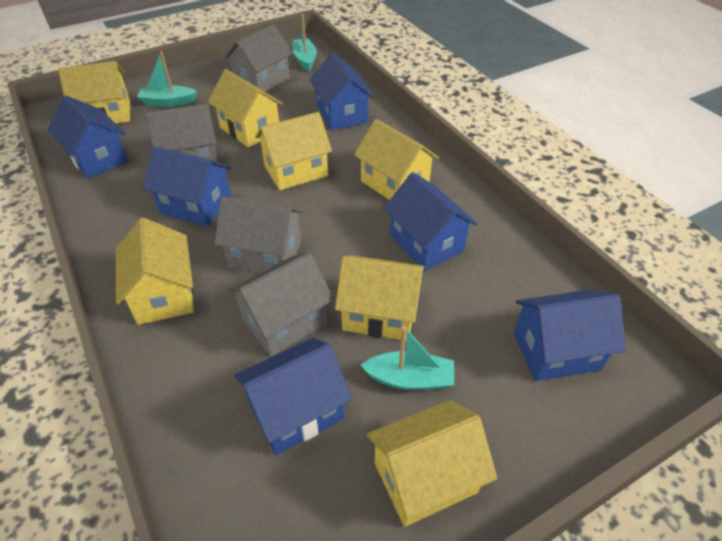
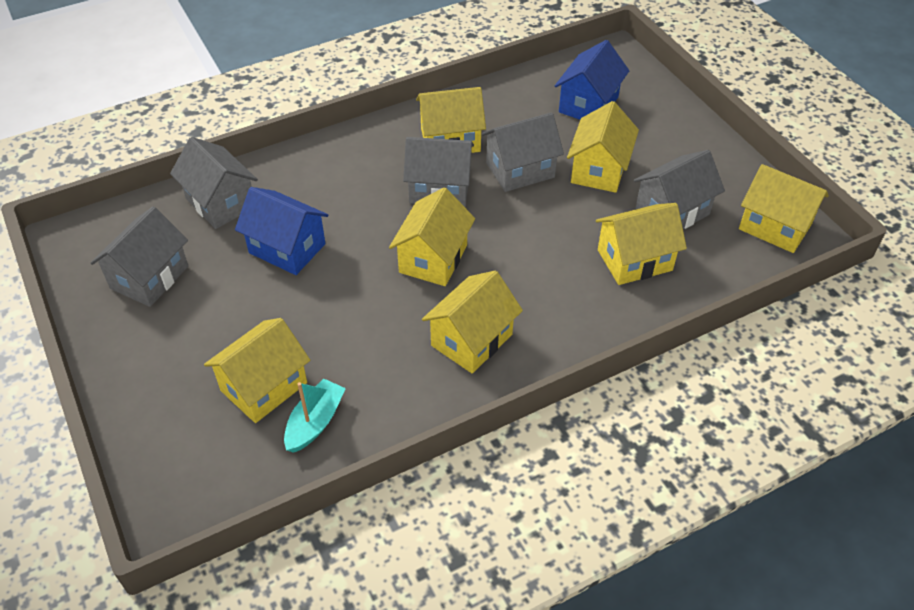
blue house: 6 -> 2
grey house: 4 -> 5
turquoise boat: 3 -> 1

